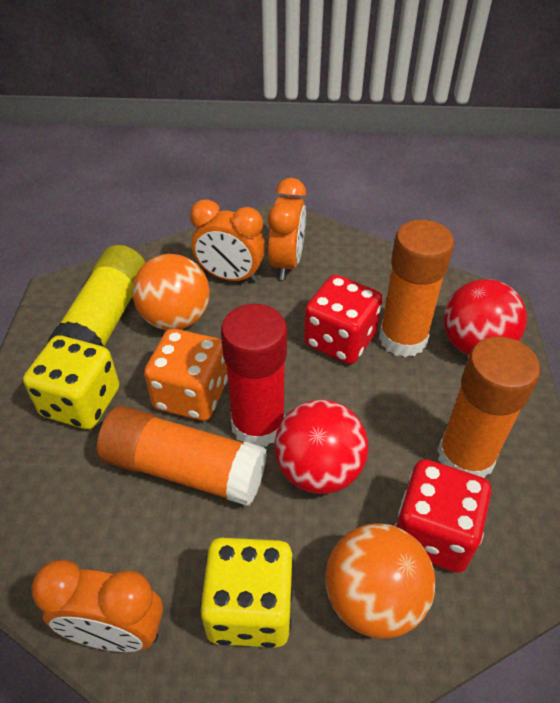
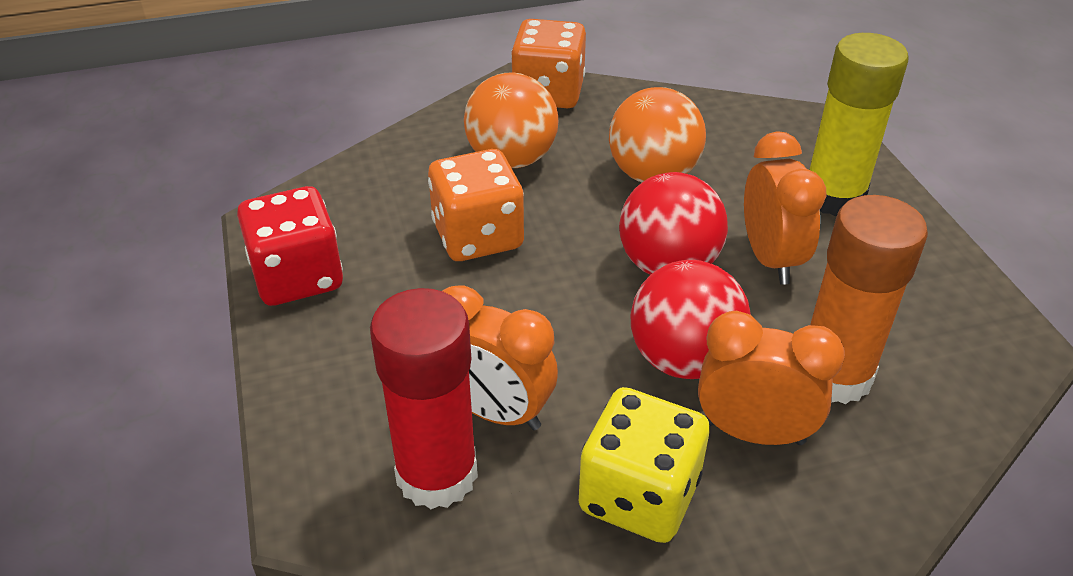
orange dice: 1 -> 2
orange glue stick: 3 -> 1
red dice: 2 -> 1
yellow dice: 2 -> 1

